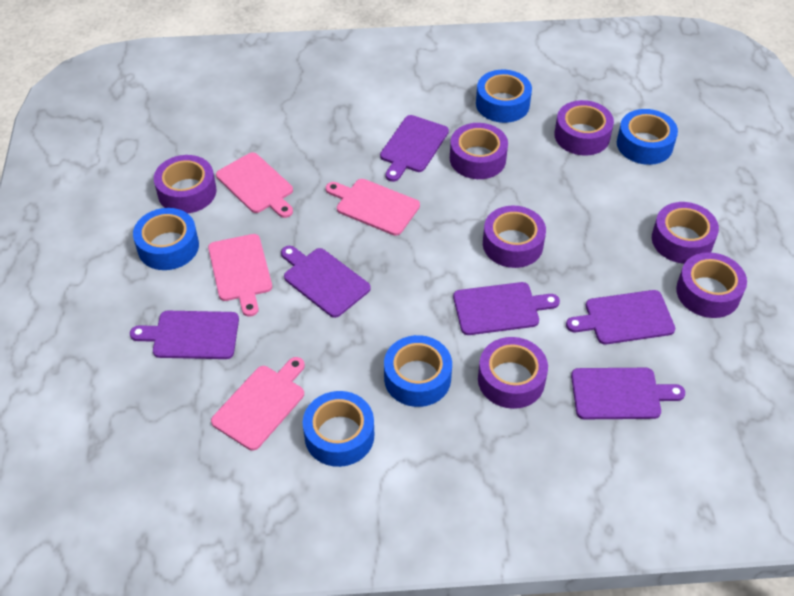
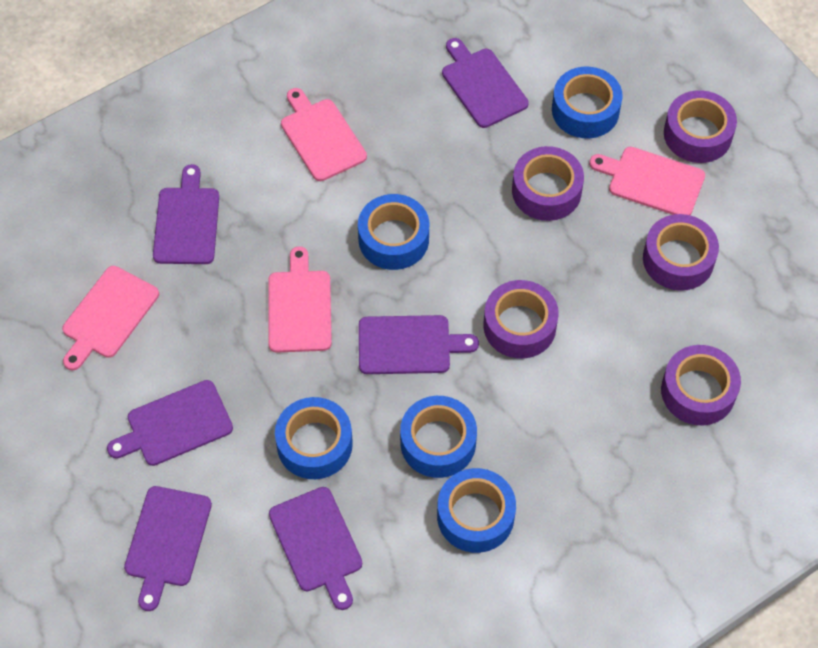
purple tape: 7 -> 5

